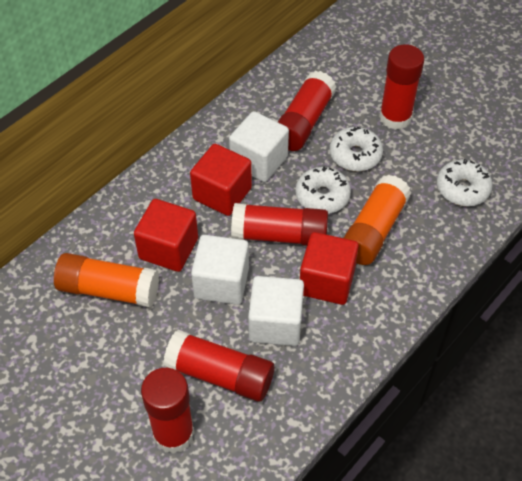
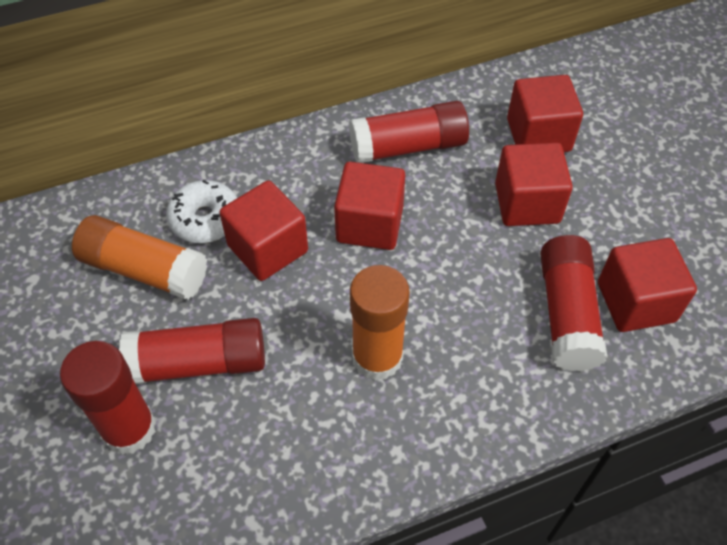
red cube: 3 -> 5
red glue stick: 5 -> 4
white cube: 3 -> 0
white donut: 3 -> 1

